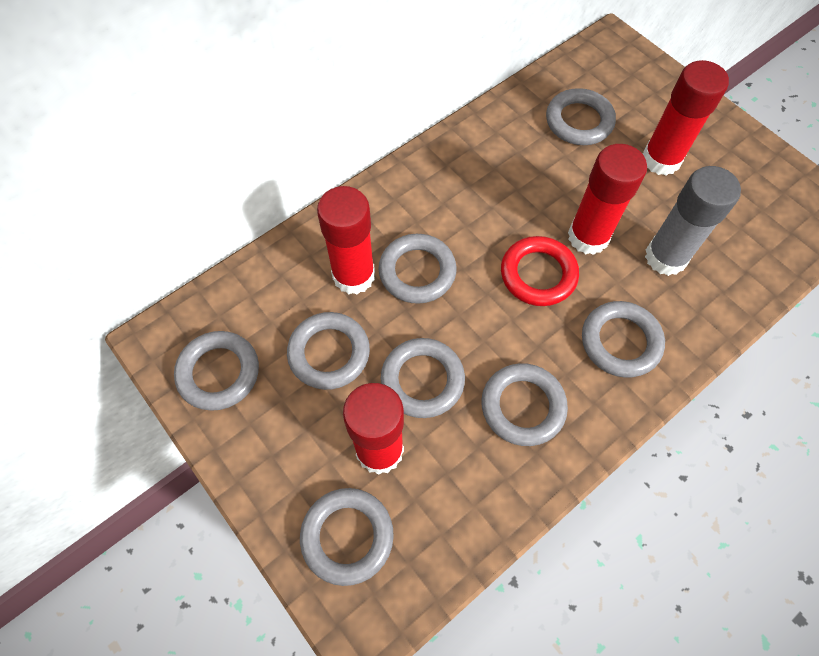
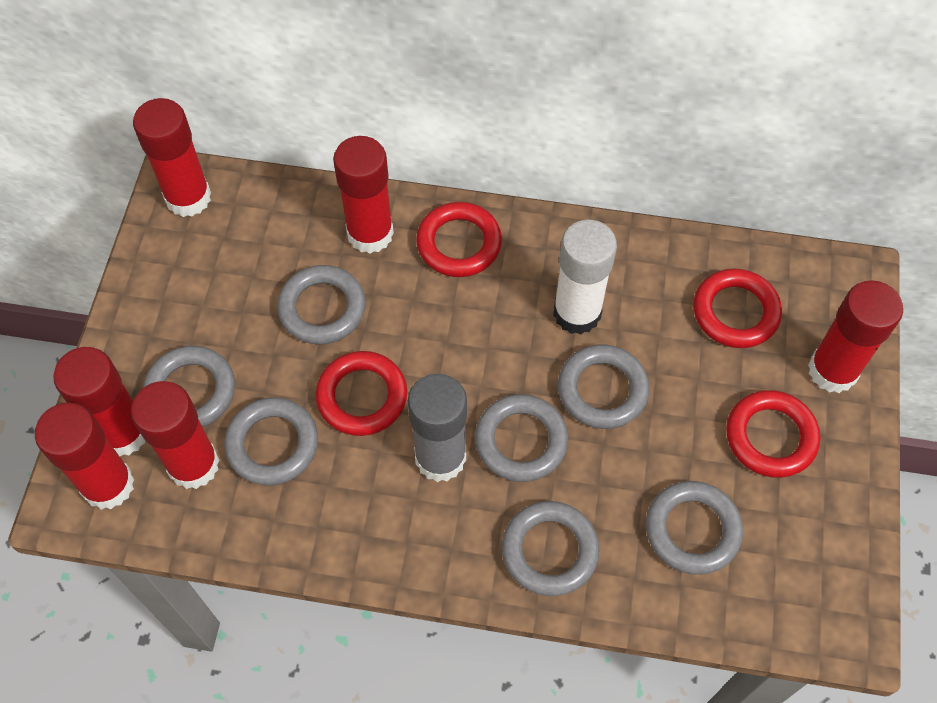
grey ring: 8 -> 7
red glue stick: 4 -> 6
red ring: 1 -> 4
white glue stick: 0 -> 1

